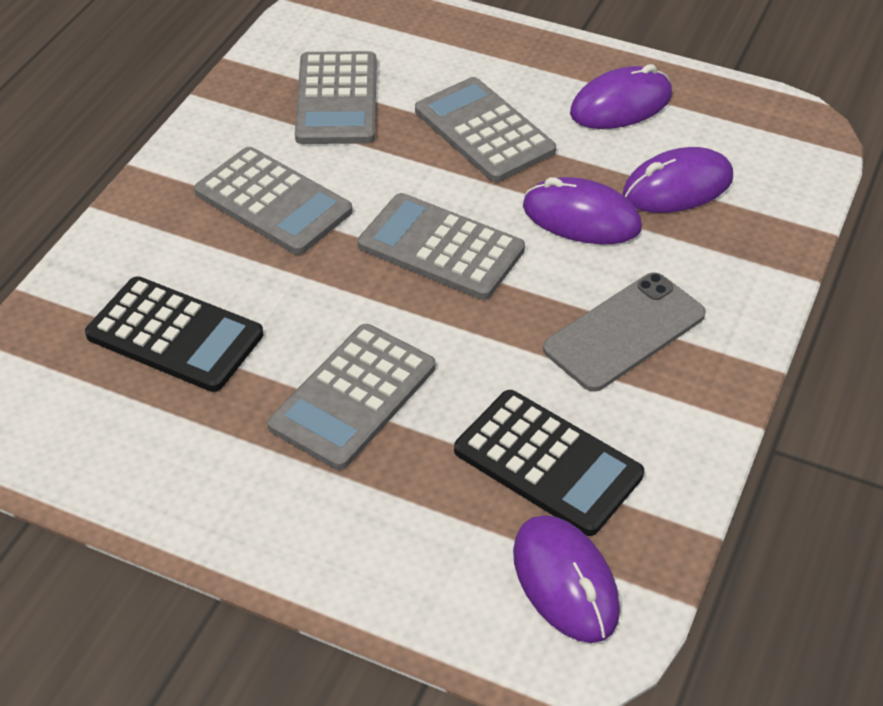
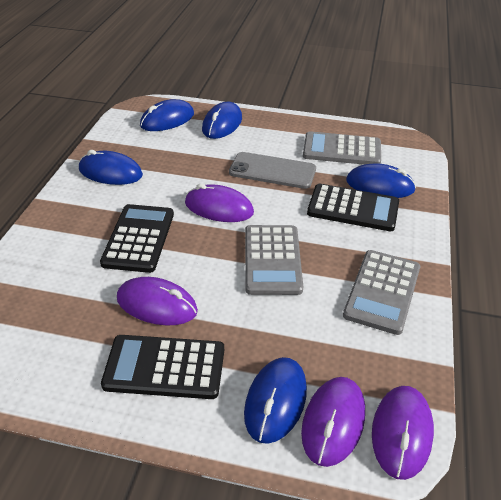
black calculator: 2 -> 3
blue mouse: 0 -> 5
grey calculator: 5 -> 3

